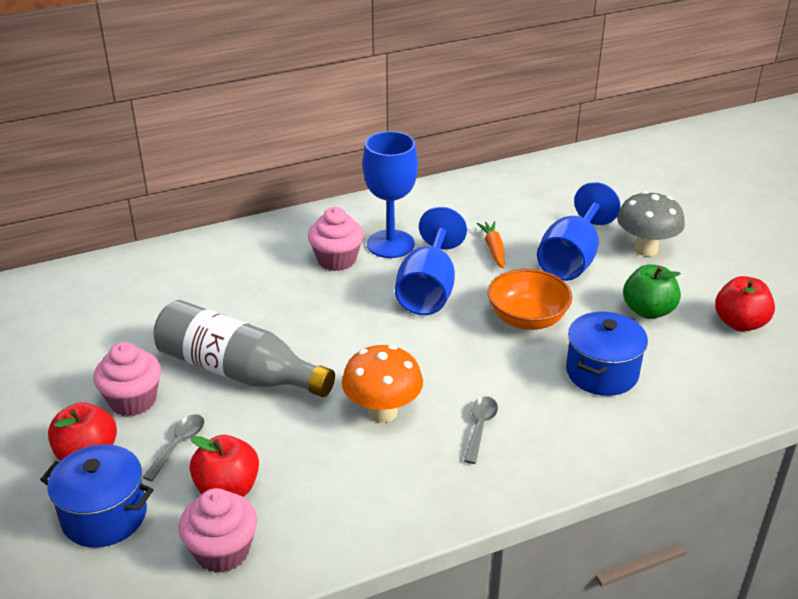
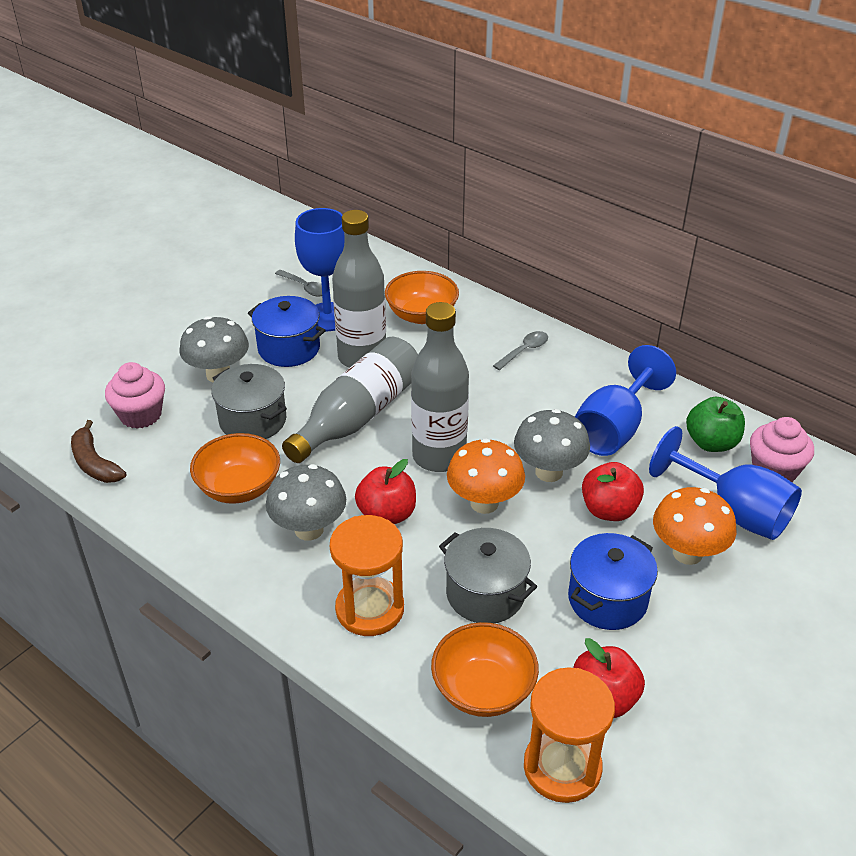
brown banana: 0 -> 1
grey bottle: 1 -> 3
grey mushroom: 1 -> 3
grey pot: 0 -> 2
orange bowl: 1 -> 3
orange carrot: 1 -> 0
orange hourglass: 0 -> 2
orange mushroom: 1 -> 2
pink cupcake: 3 -> 2

